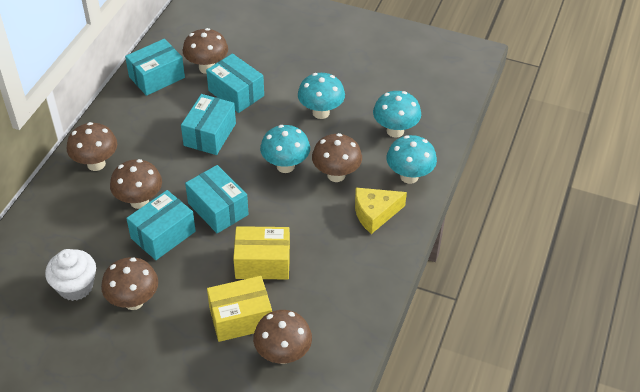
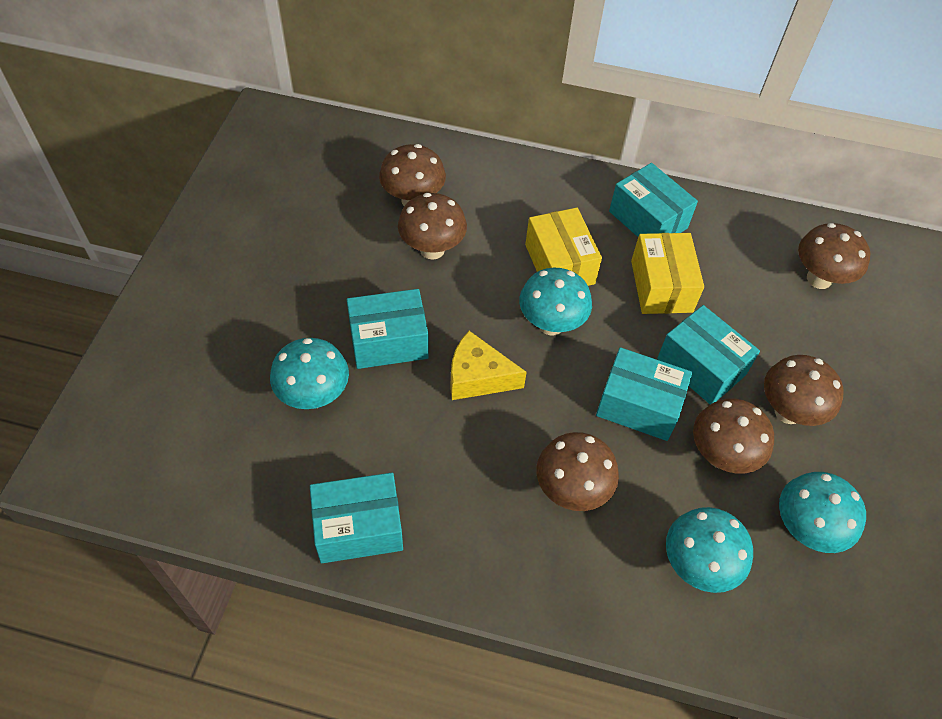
white cupcake: 1 -> 0

